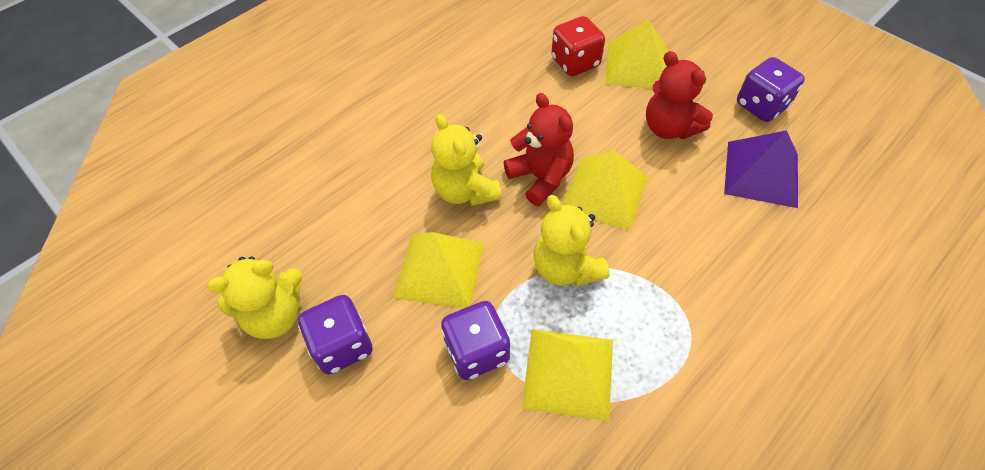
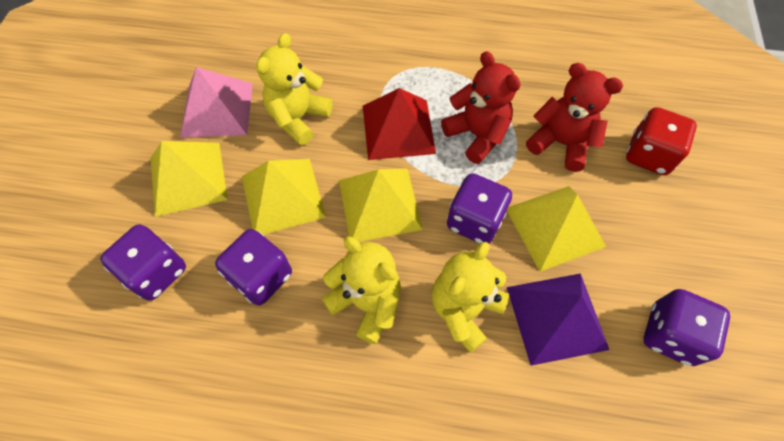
pink pyramid: 0 -> 1
purple dice: 3 -> 4
red pyramid: 0 -> 1

